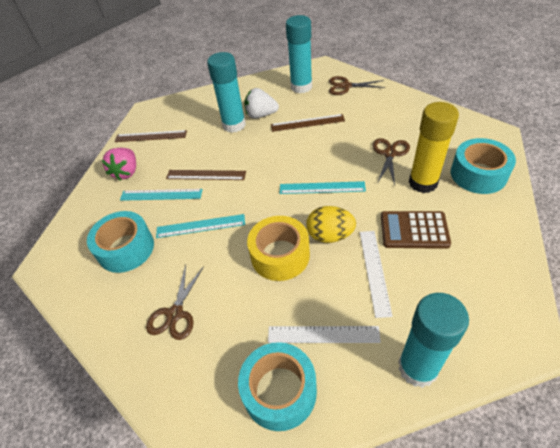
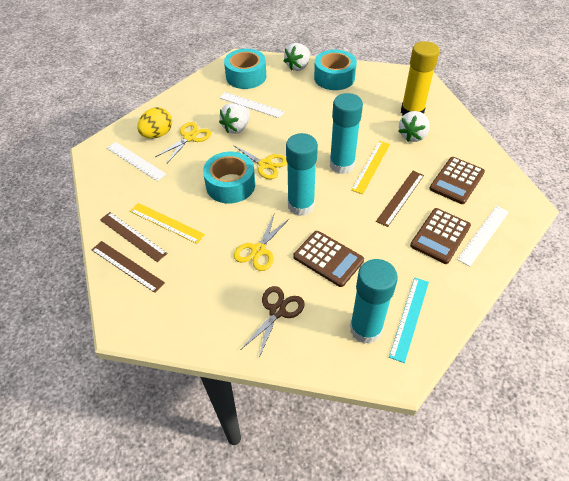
brown calculator: 1 -> 3
brown scissors: 3 -> 1
pink strawberry: 1 -> 0
turquoise ruler: 3 -> 1
white ruler: 2 -> 3
white strawberry: 1 -> 3
yellow ruler: 0 -> 2
yellow scissors: 0 -> 3
yellow tape: 1 -> 0

